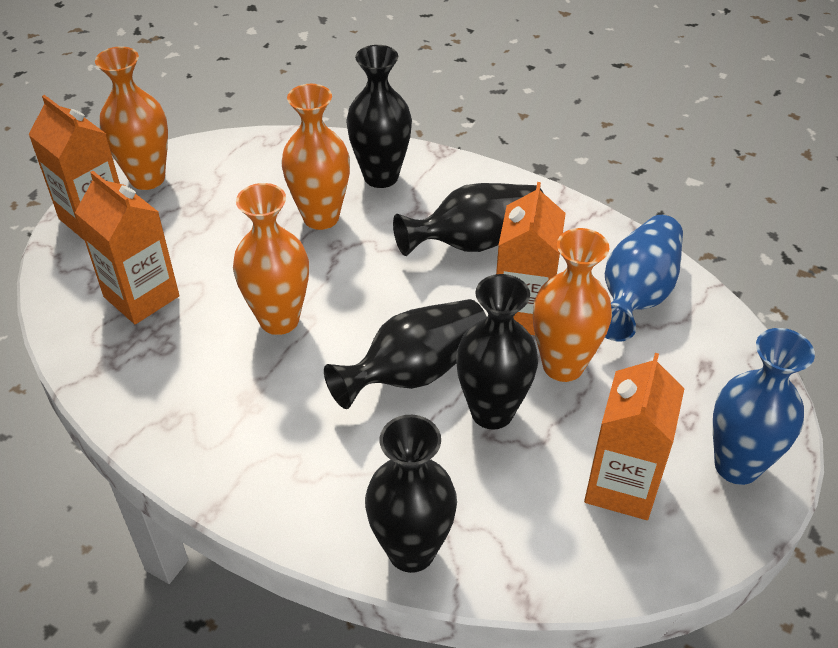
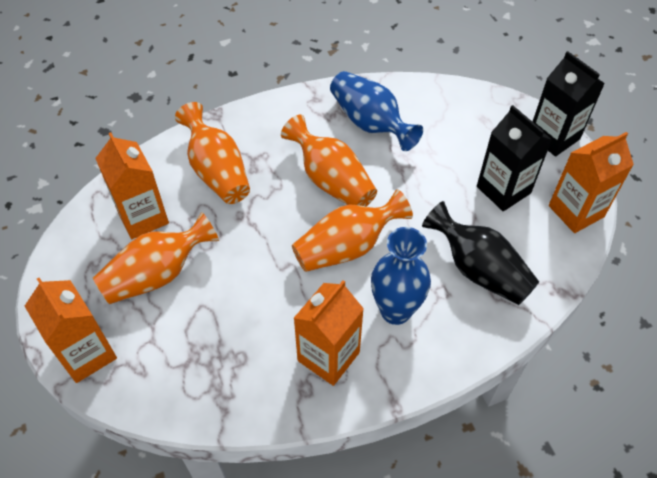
black carton: 0 -> 2
black vase: 5 -> 1

